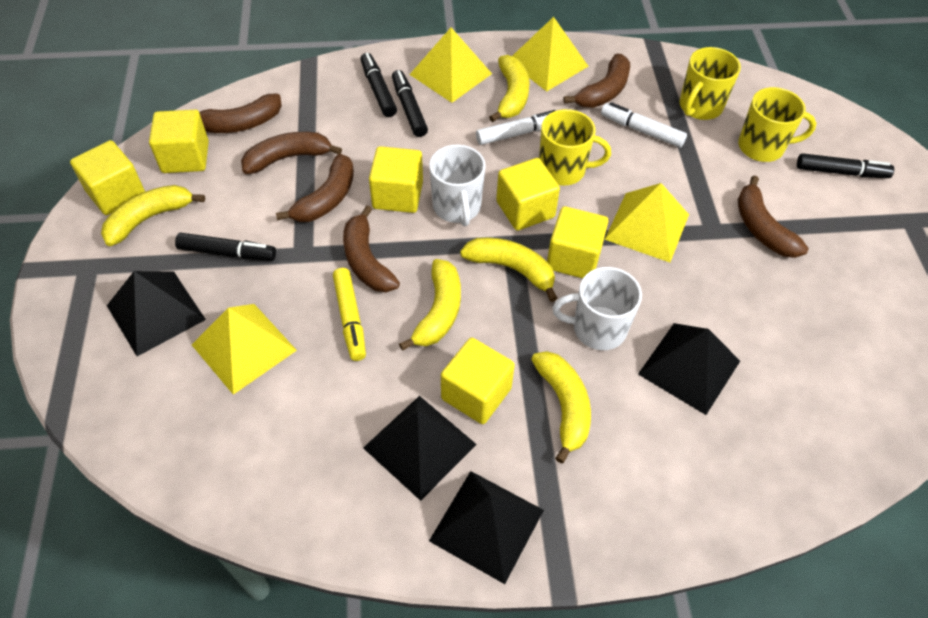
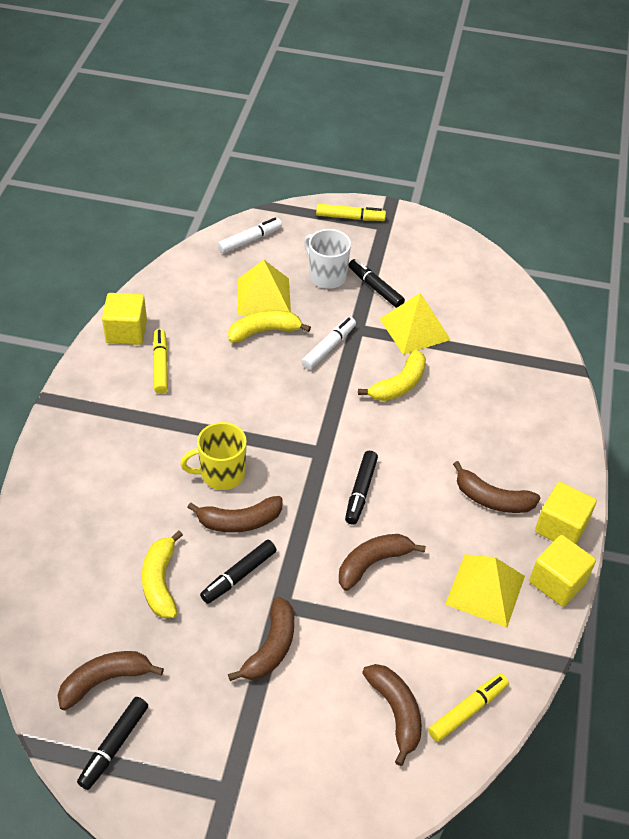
black pyramid: 4 -> 0
white mug: 2 -> 1
yellow banana: 5 -> 3
yellow cube: 6 -> 3
yellow marker: 1 -> 3
yellow mug: 3 -> 1
yellow pyramid: 4 -> 3

